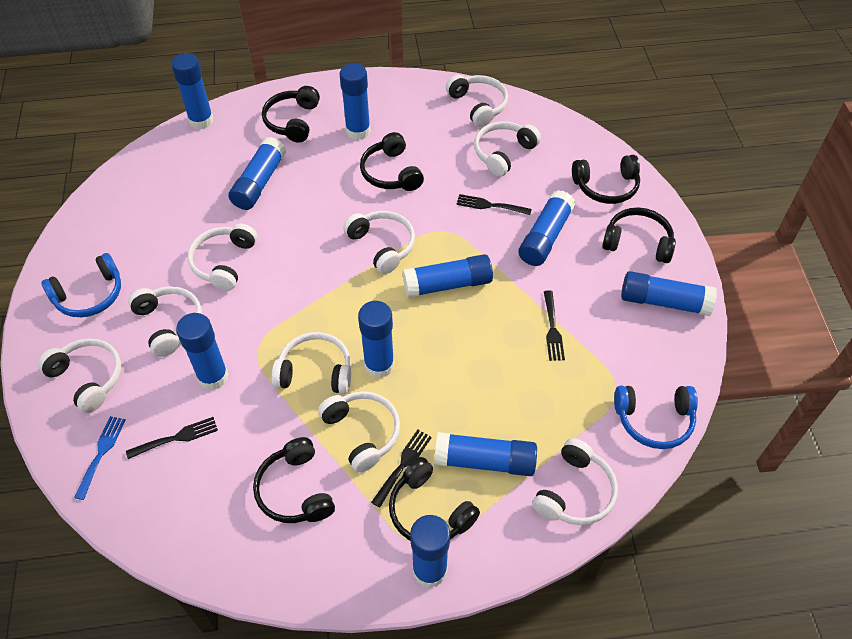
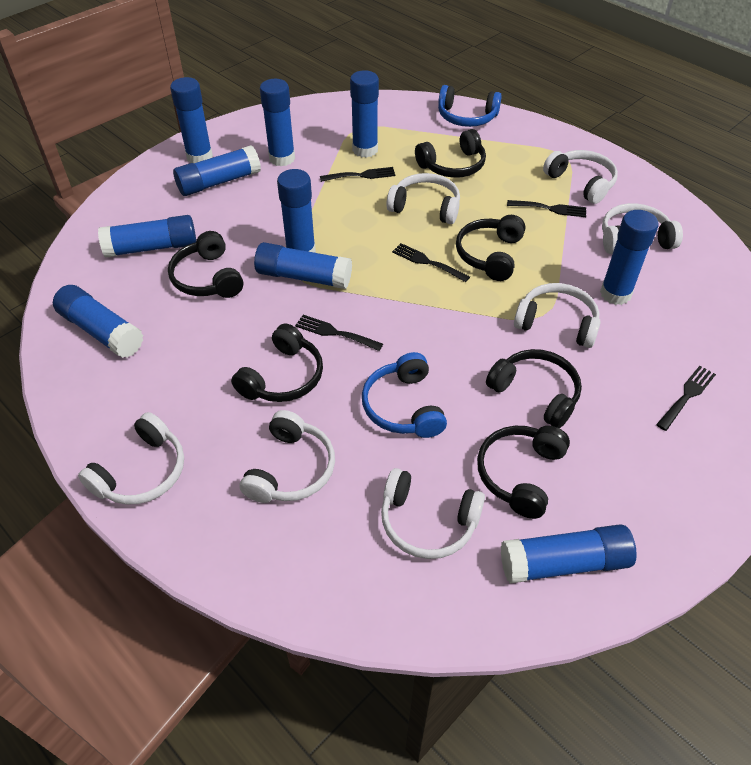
black fork: 4 -> 5
blue fork: 1 -> 0
white headphones: 9 -> 7

